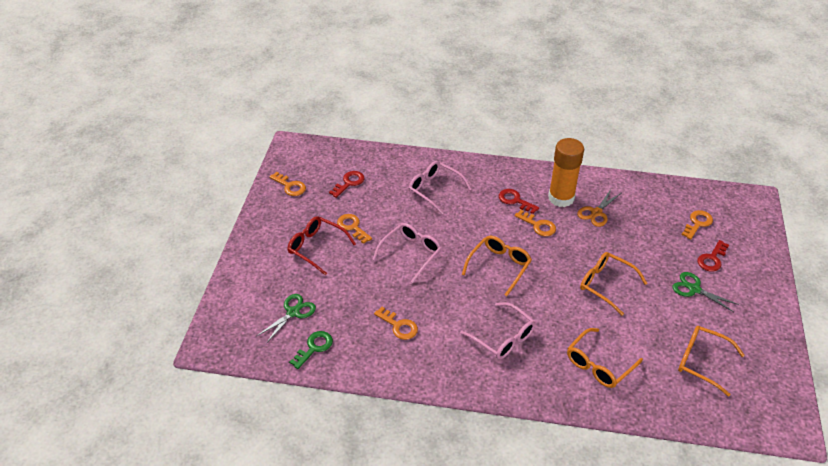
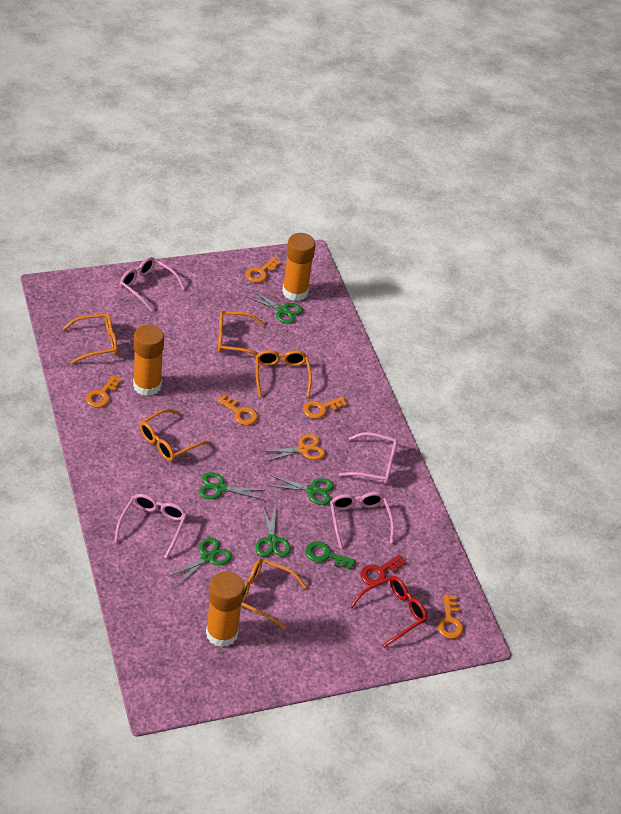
green scissors: 2 -> 5
orange glasses: 4 -> 5
orange glue stick: 1 -> 3
pink glasses: 3 -> 4
red key: 3 -> 1

